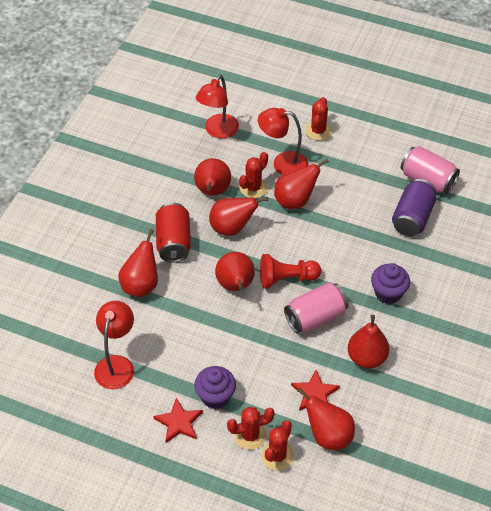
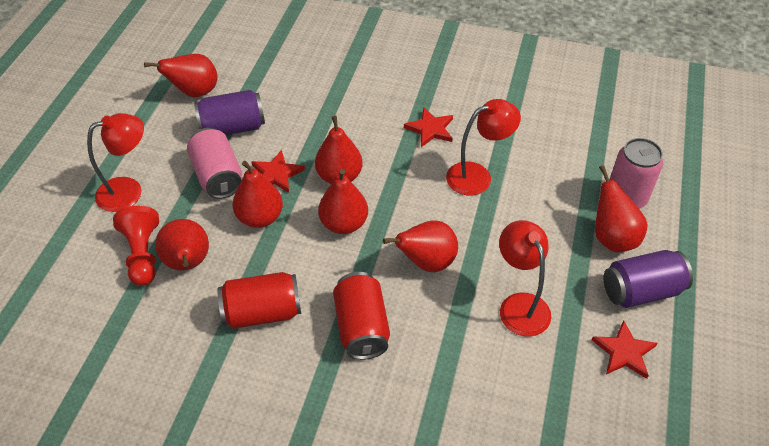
purple can: 1 -> 2
purple cupcake: 2 -> 0
red cactus: 4 -> 0
red can: 1 -> 2
red star: 2 -> 3

